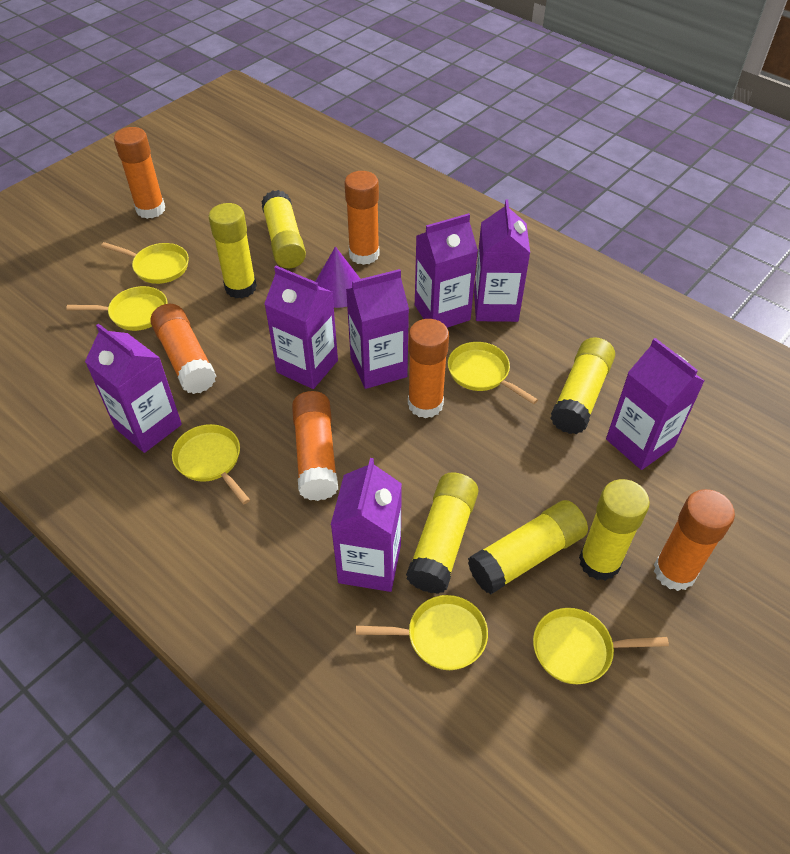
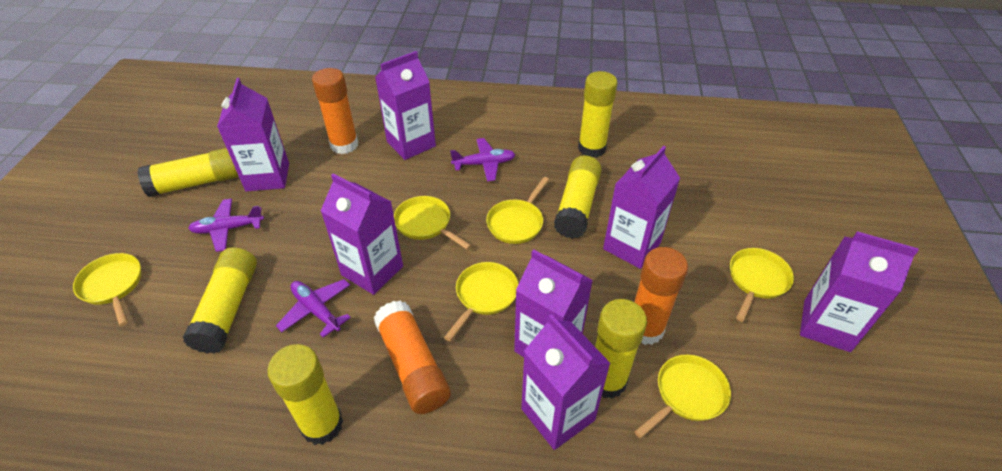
orange glue stick: 6 -> 3
purple cone: 1 -> 0
purple plane: 0 -> 3

